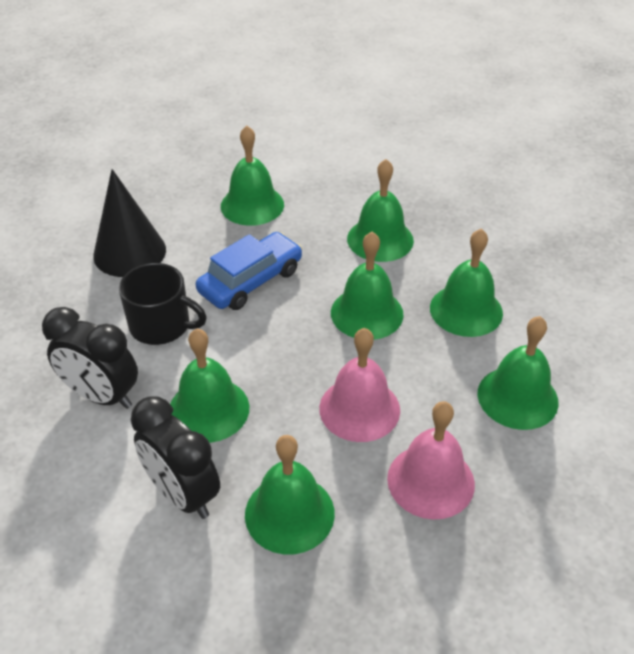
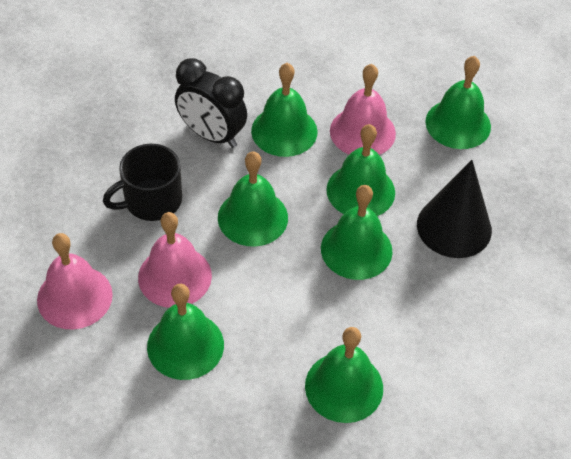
black clock: 2 -> 1
blue car: 1 -> 0
pink bell: 2 -> 3

